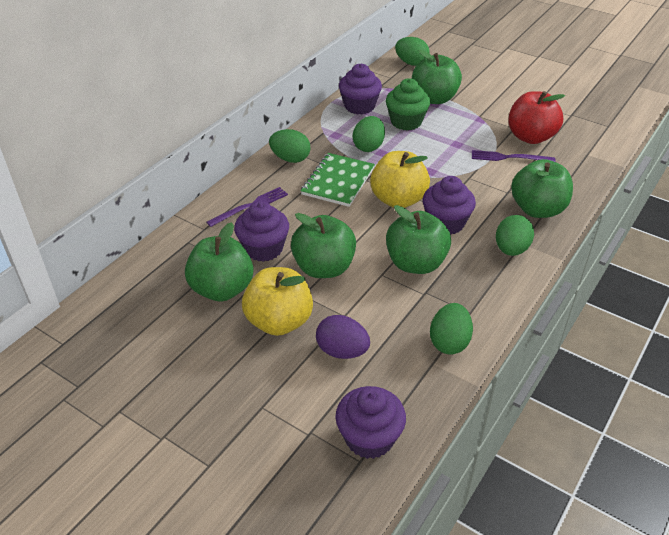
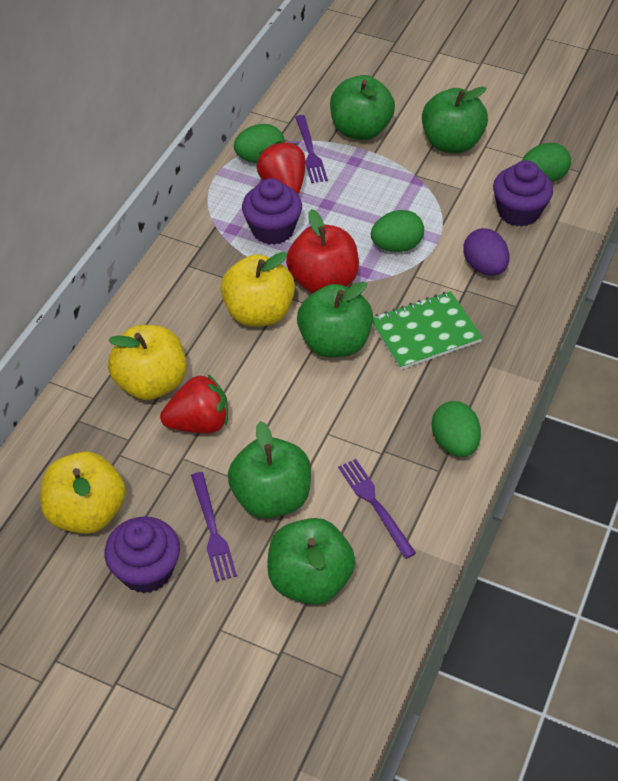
green cupcake: 1 -> 0
green egg: 5 -> 4
purple cupcake: 4 -> 3
purple fork: 2 -> 3
red strawberry: 0 -> 2
yellow apple: 2 -> 3

